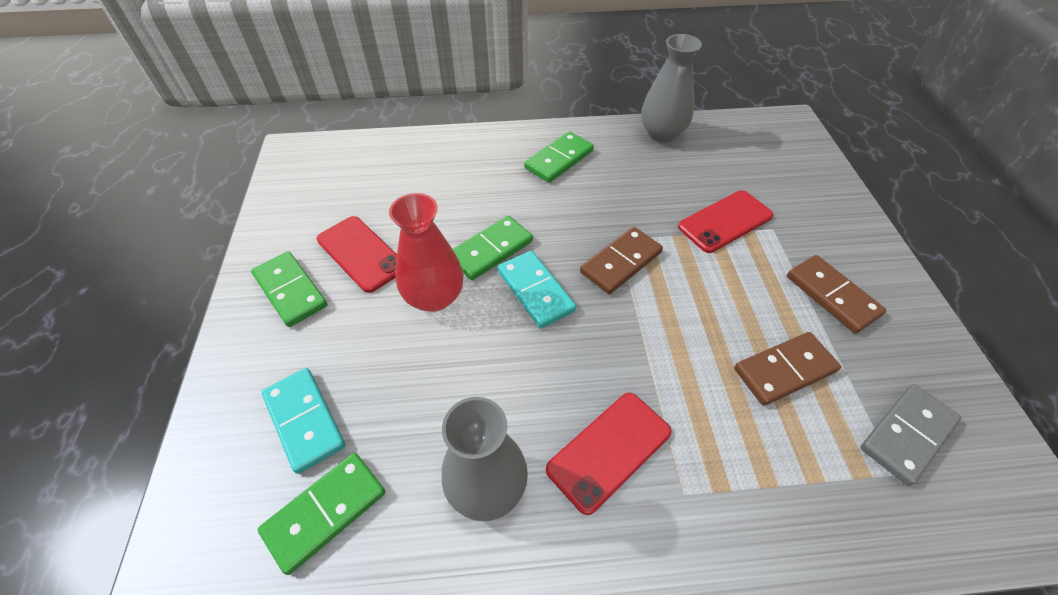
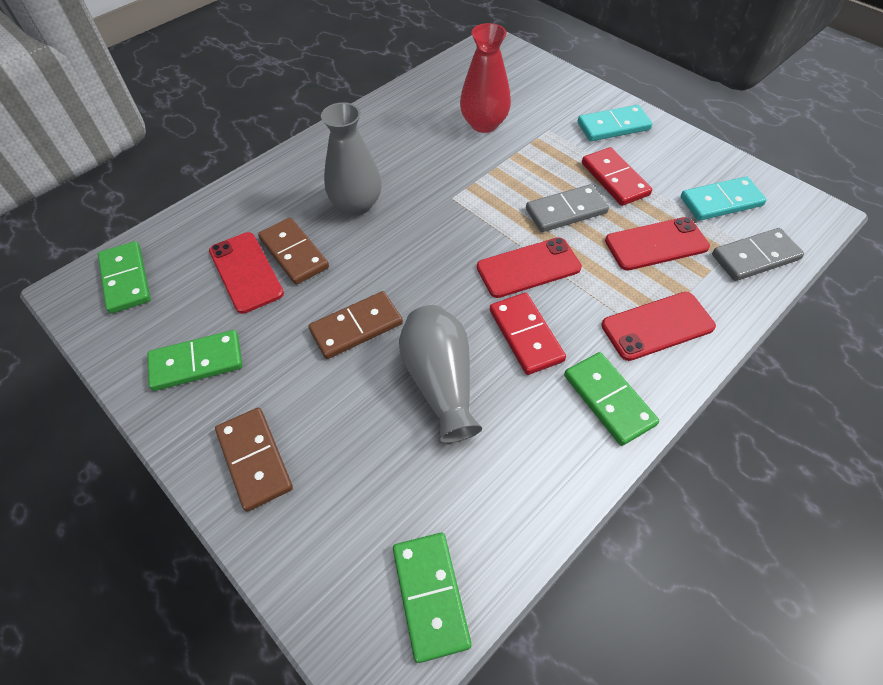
grey domino: 1 -> 2
red domino: 0 -> 2
red phone: 3 -> 4

